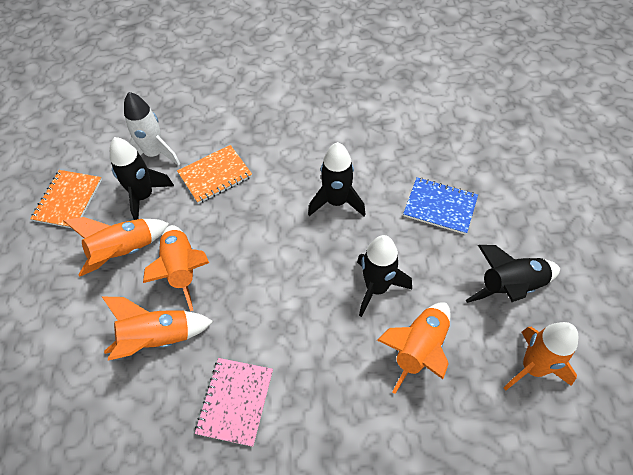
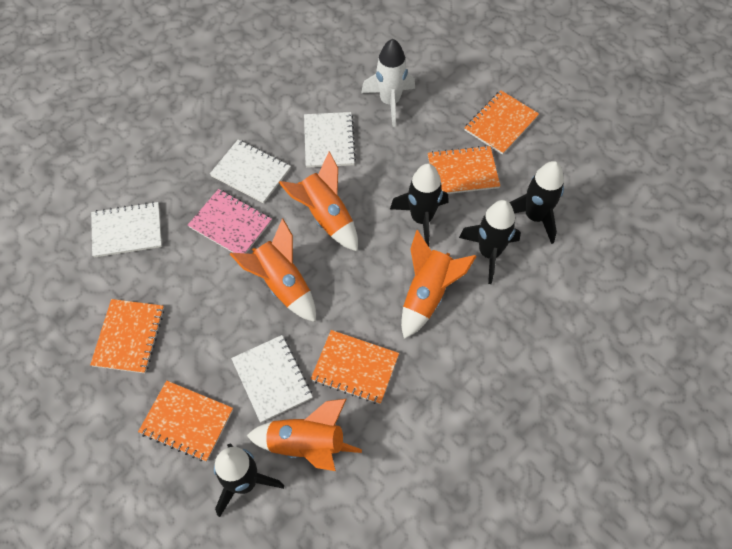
blue notebook: 1 -> 0
orange notebook: 2 -> 5
orange rocket: 5 -> 4
white notebook: 0 -> 4

